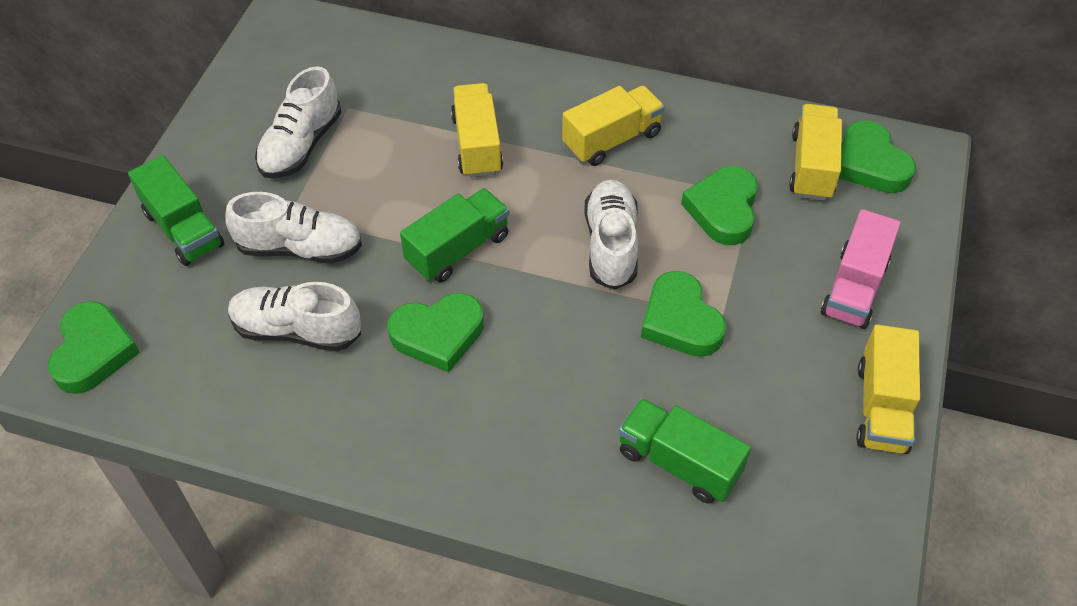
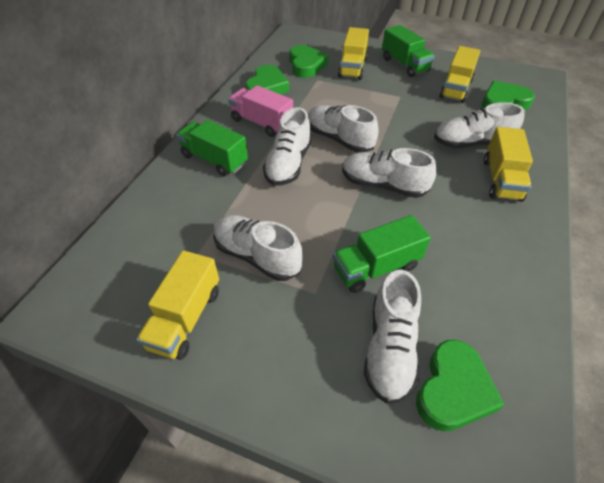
green heart: 5 -> 4
white shoe: 4 -> 6

